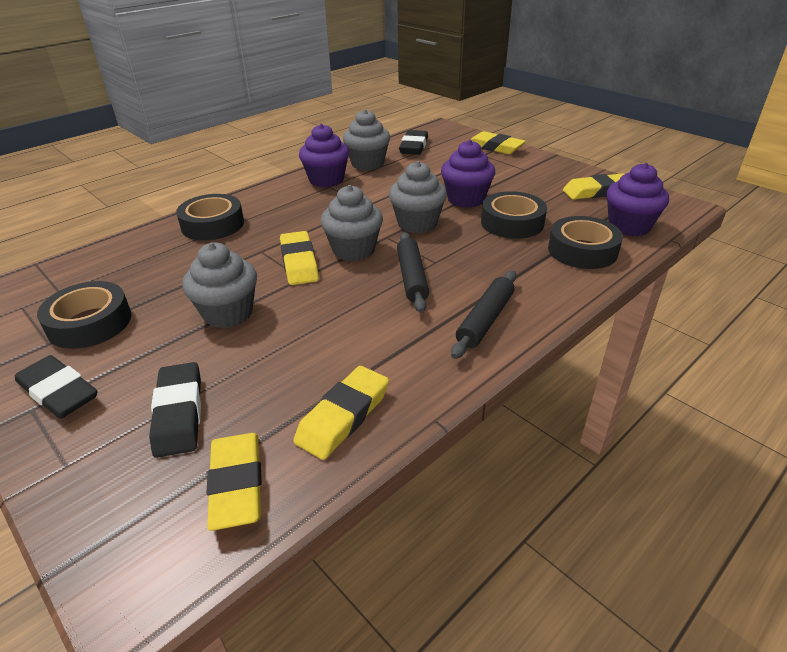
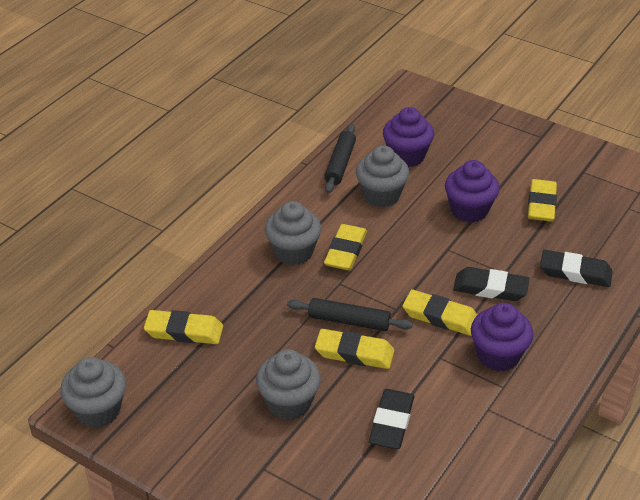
black tape: 4 -> 0

